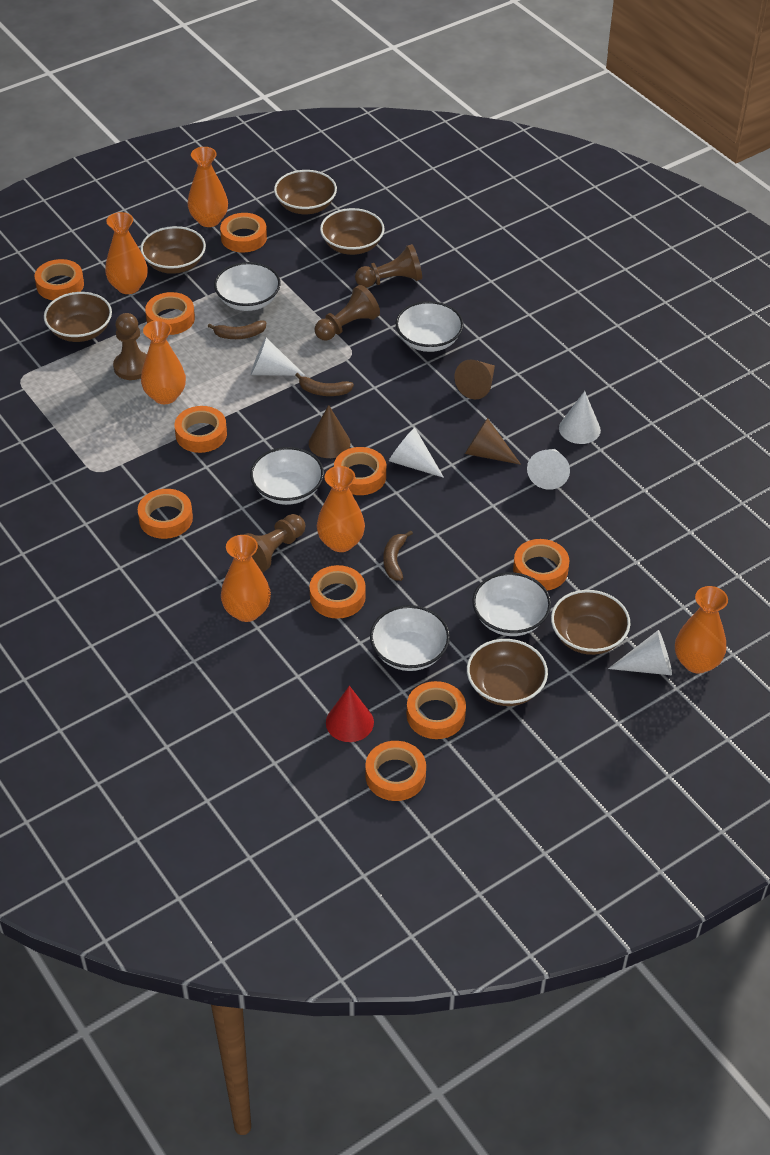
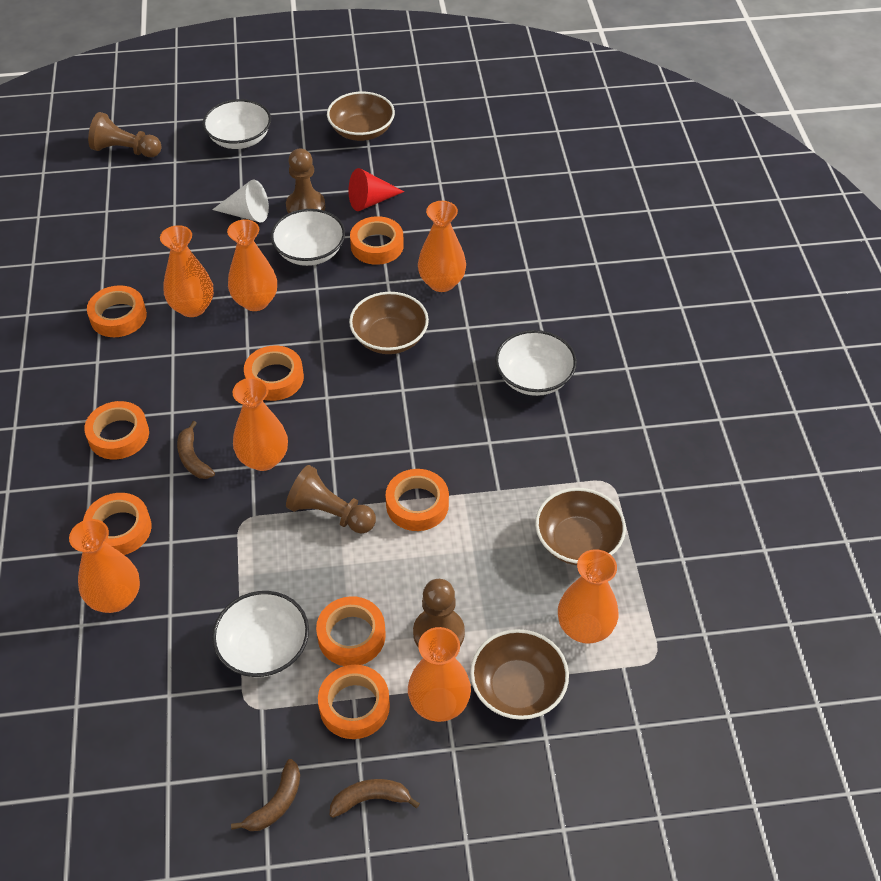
brown bowl: 6 -> 4
brown cone: 3 -> 0
orange tape: 10 -> 8
orange vase: 6 -> 7
white bowl: 5 -> 4
white cone: 5 -> 1

